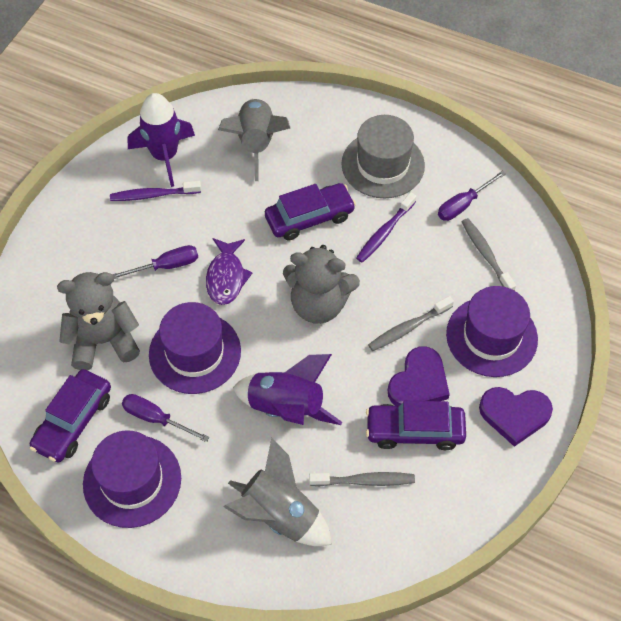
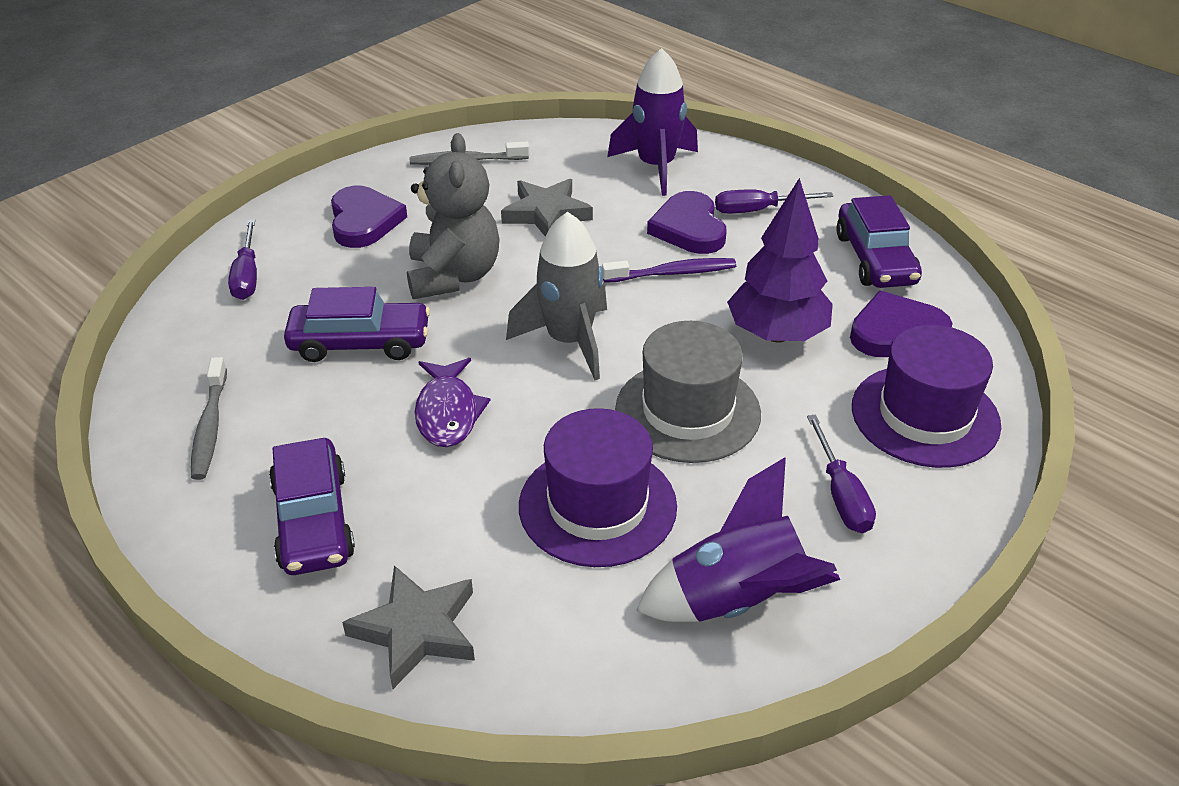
grey rocket: 2 -> 1
grey star: 0 -> 2
grey teddy bear: 2 -> 1
grey toothbrush: 3 -> 2
purple hat: 3 -> 2
purple heart: 2 -> 3
purple toothbrush: 2 -> 1
purple tree: 0 -> 1

